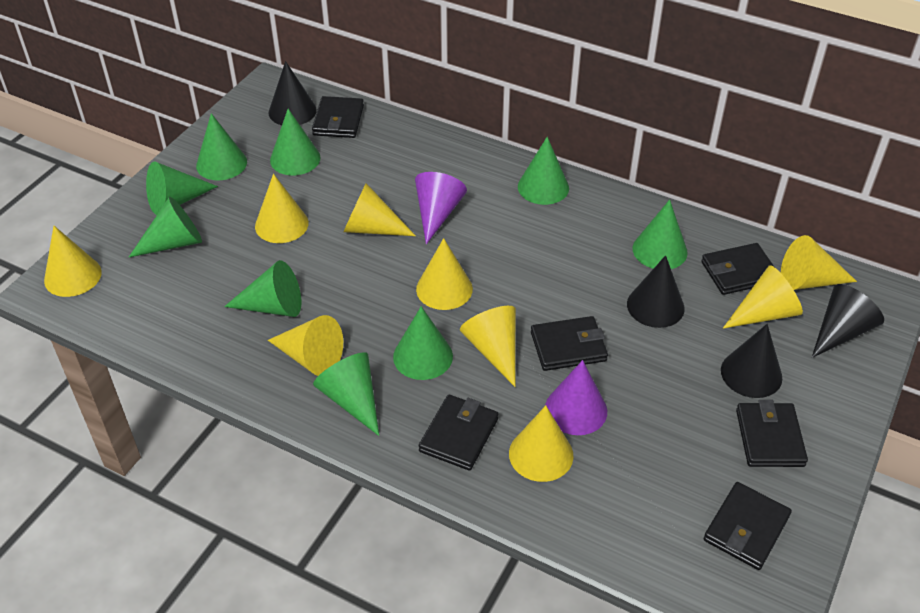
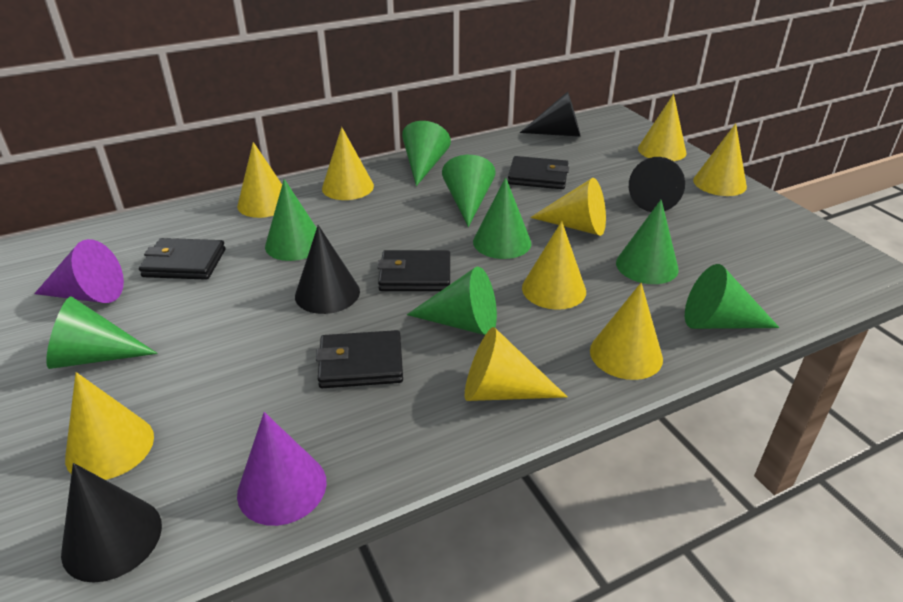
black wallet: 6 -> 4
green cone: 9 -> 8

